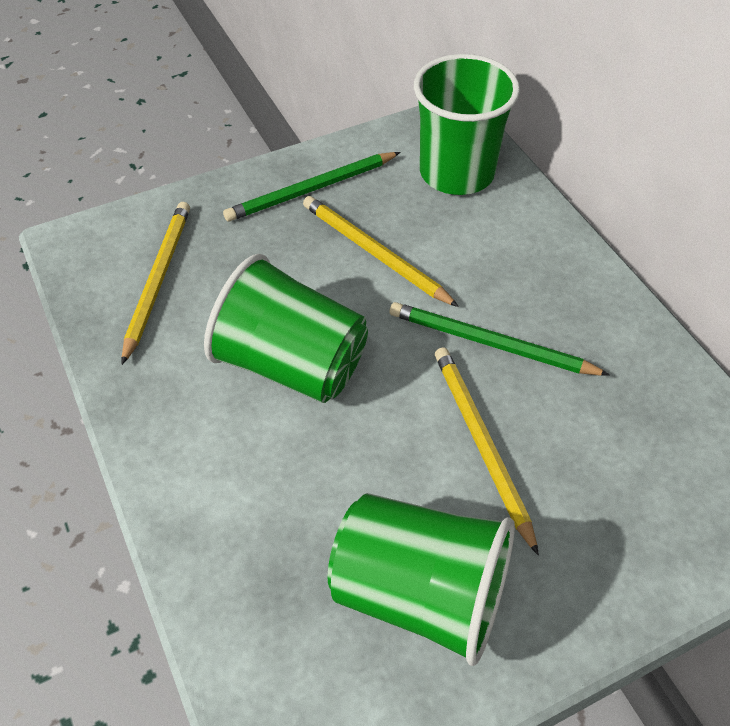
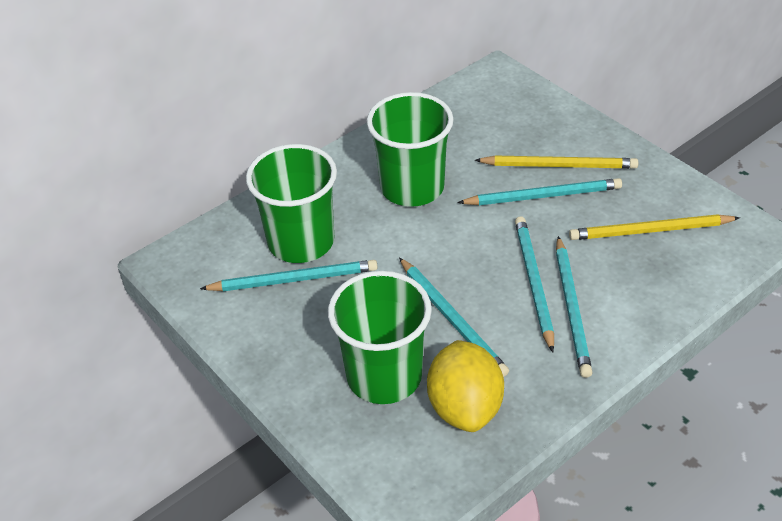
green pencil: 2 -> 0
turquoise pencil: 0 -> 5
yellow lemon: 0 -> 1
yellow pencil: 3 -> 2

